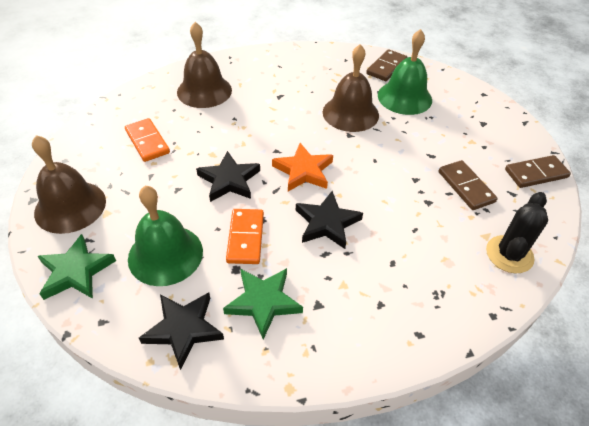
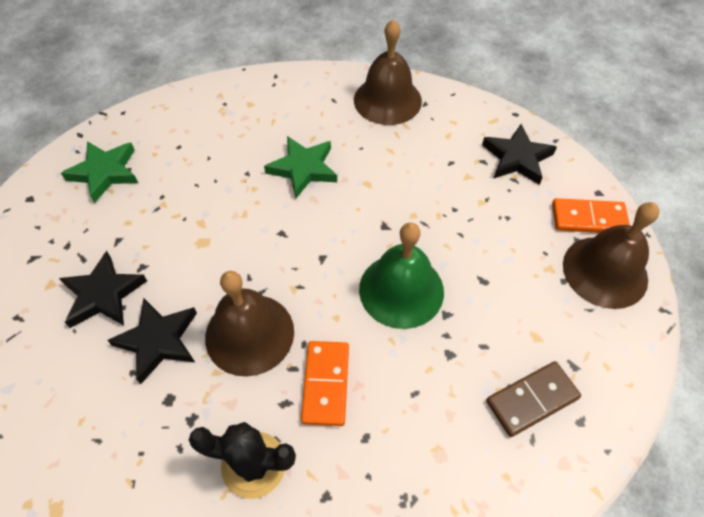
brown domino: 3 -> 1
green bell: 2 -> 1
orange star: 1 -> 0

